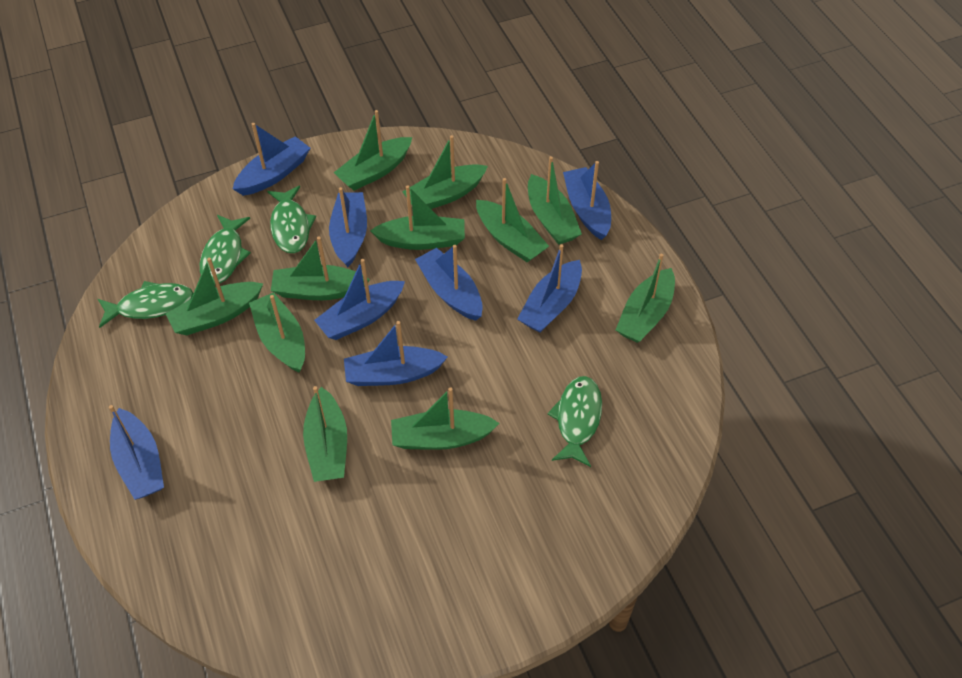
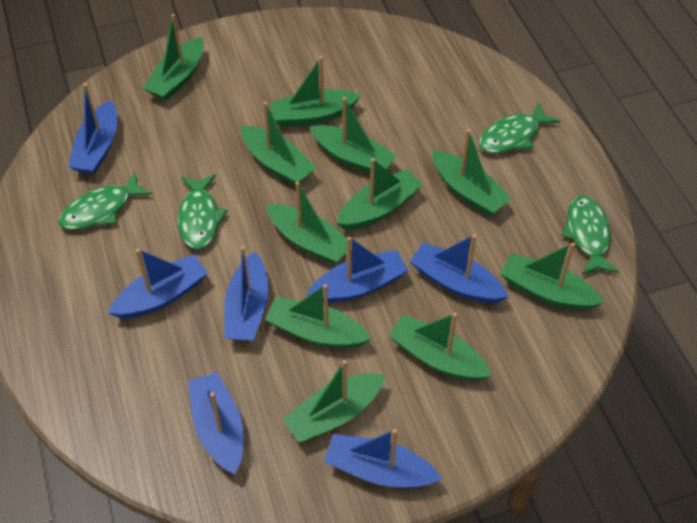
blue boat: 8 -> 7

